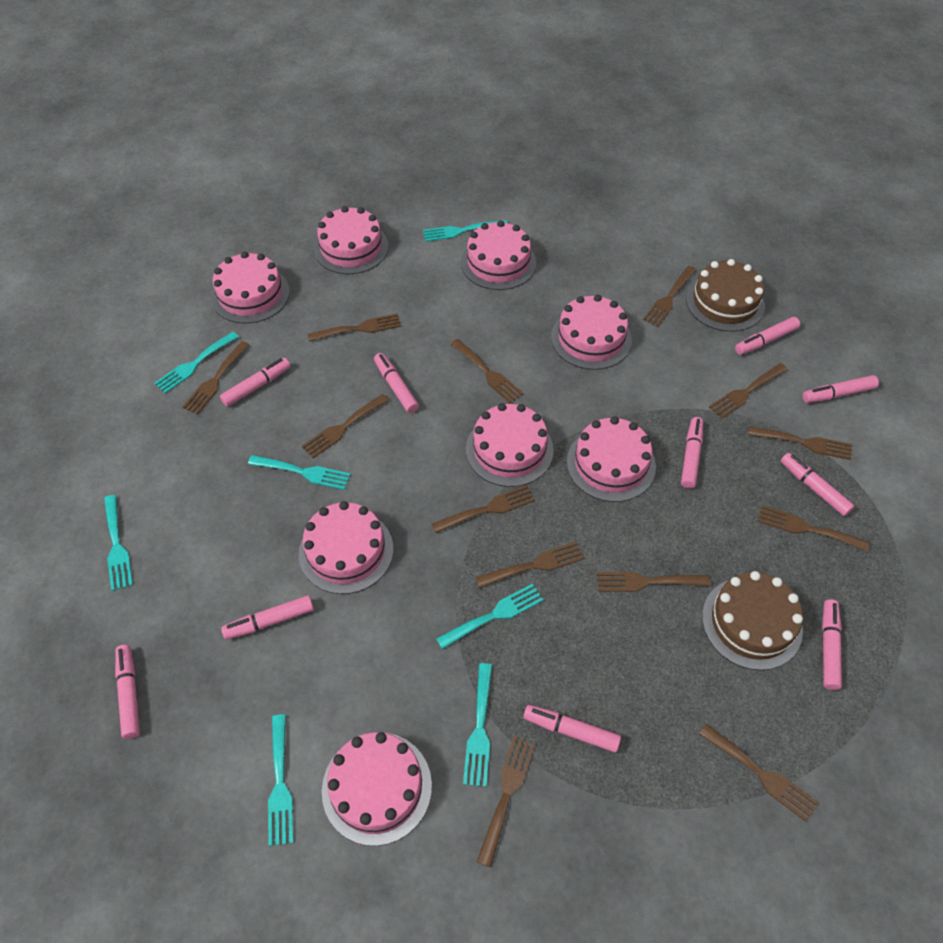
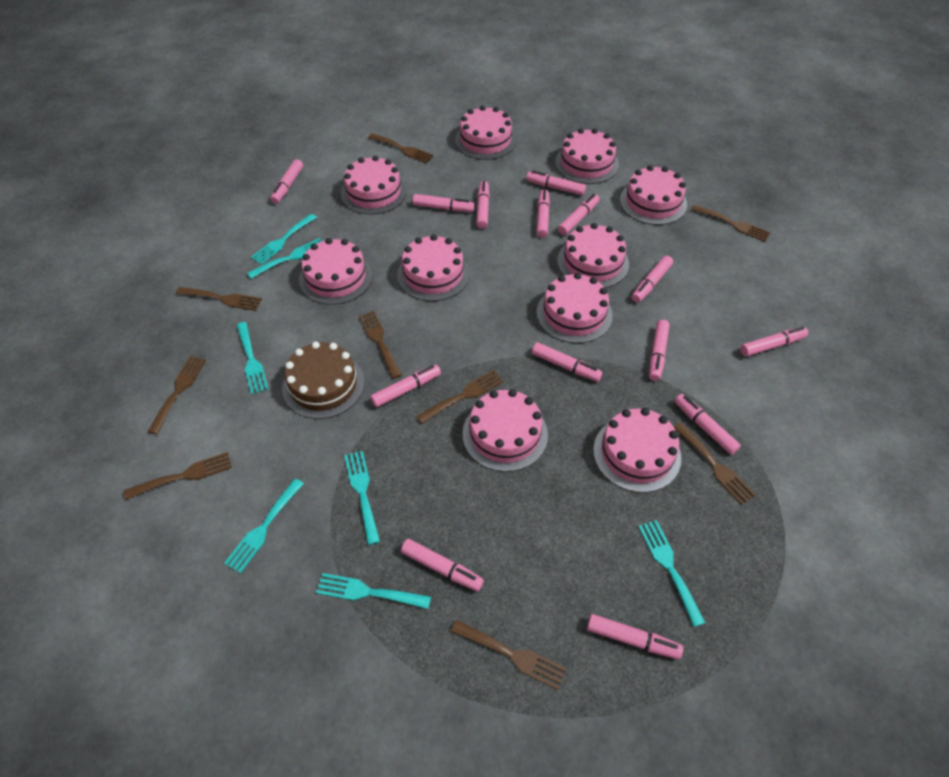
brown cake: 2 -> 1
brown fork: 13 -> 9
pink cake: 8 -> 10
pink marker: 10 -> 14

